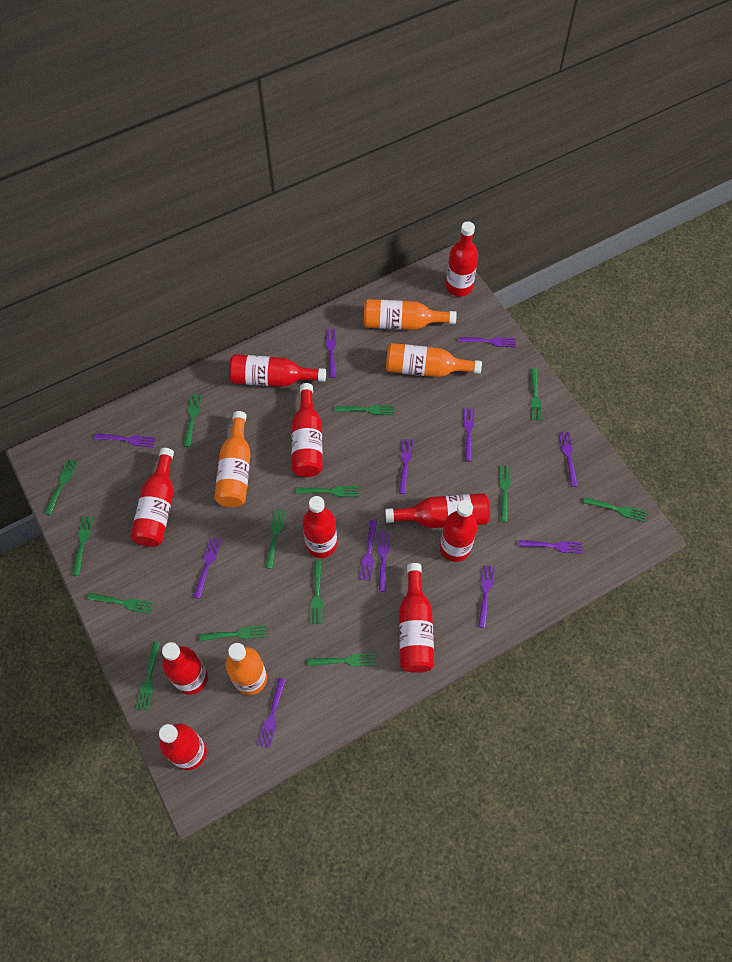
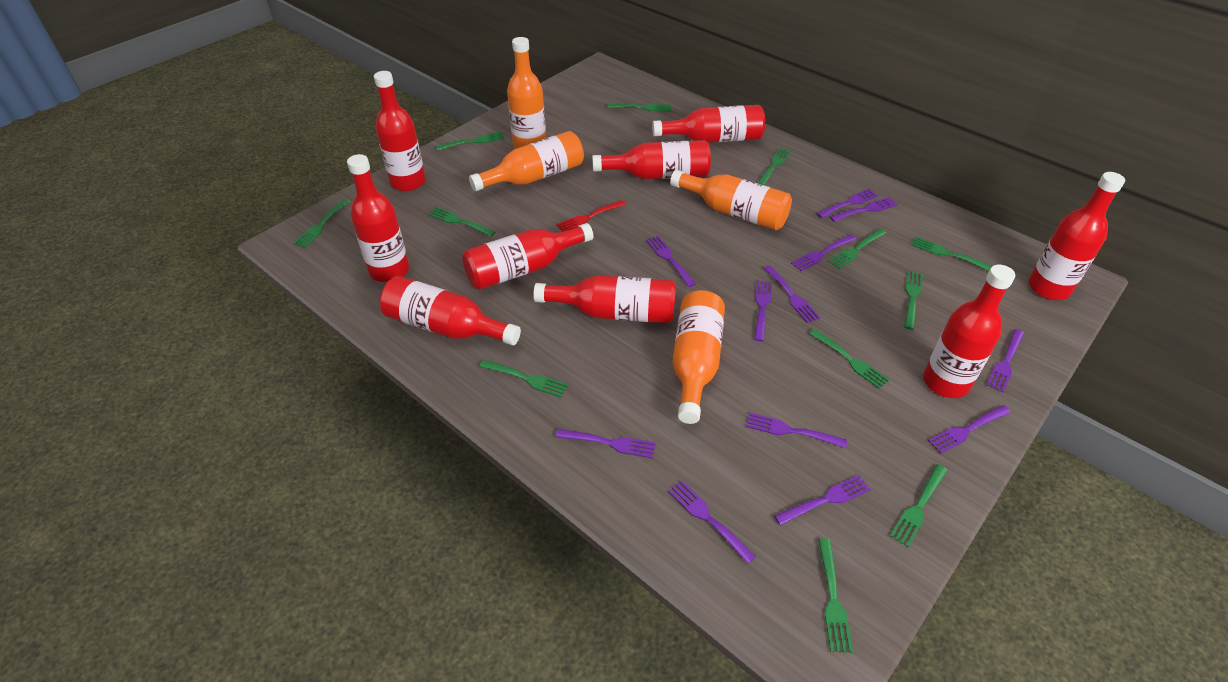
green fork: 14 -> 12
red bottle: 10 -> 9
red fork: 0 -> 1

